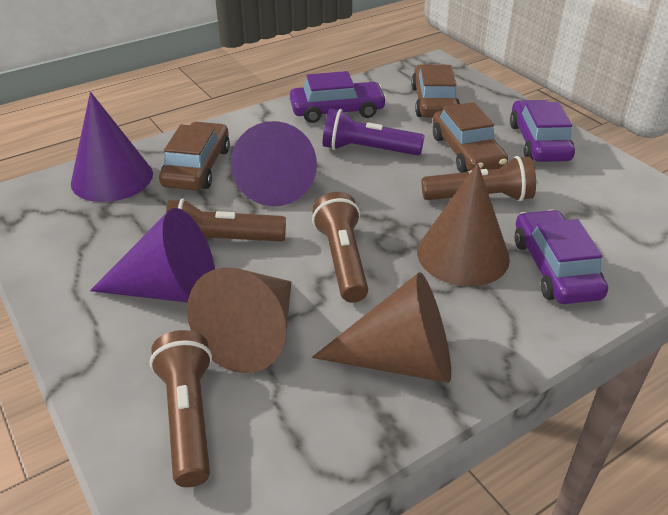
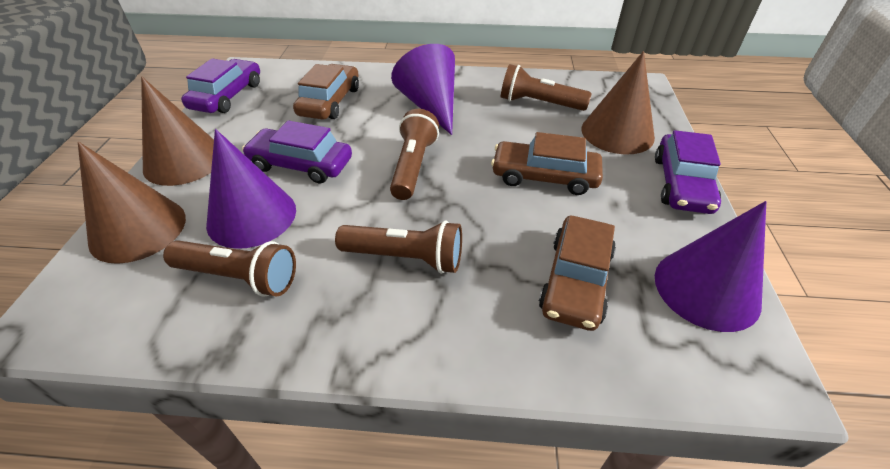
purple flashlight: 1 -> 0

